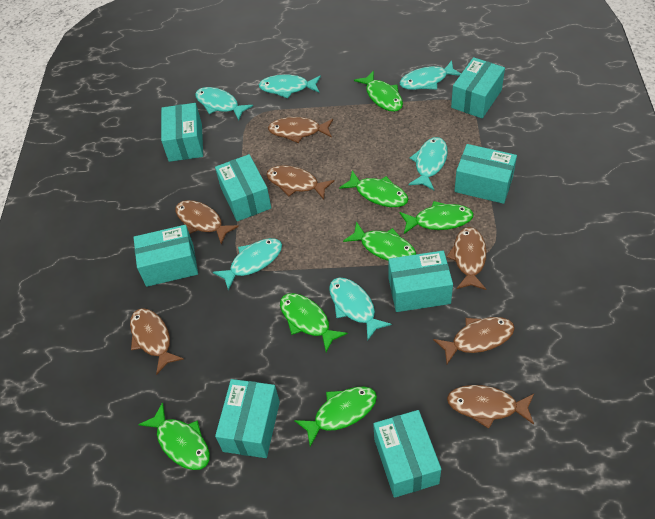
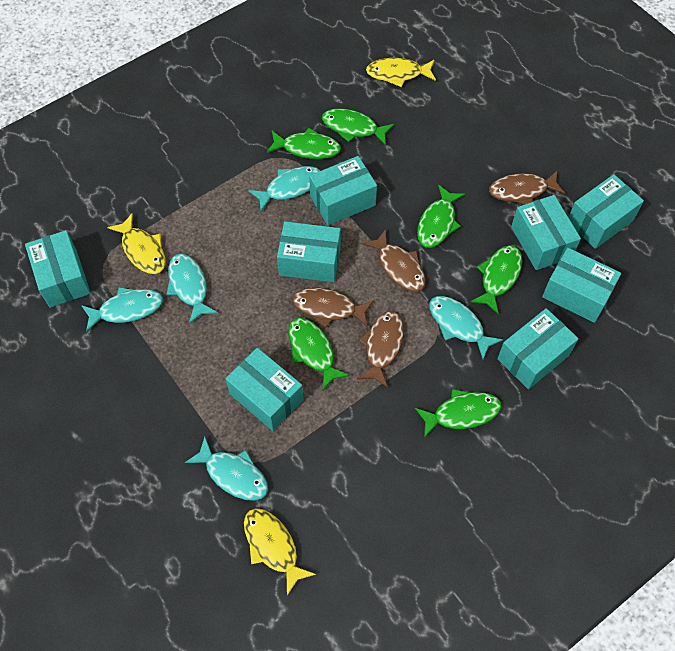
brown fish: 7 -> 4
green fish: 7 -> 6
turquoise fish: 6 -> 5
yellow fish: 0 -> 3

